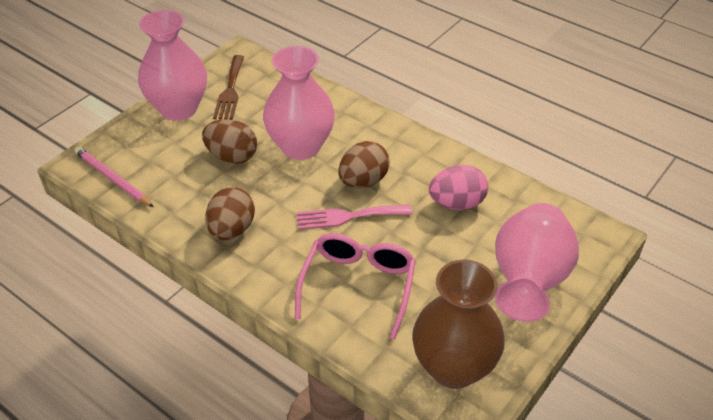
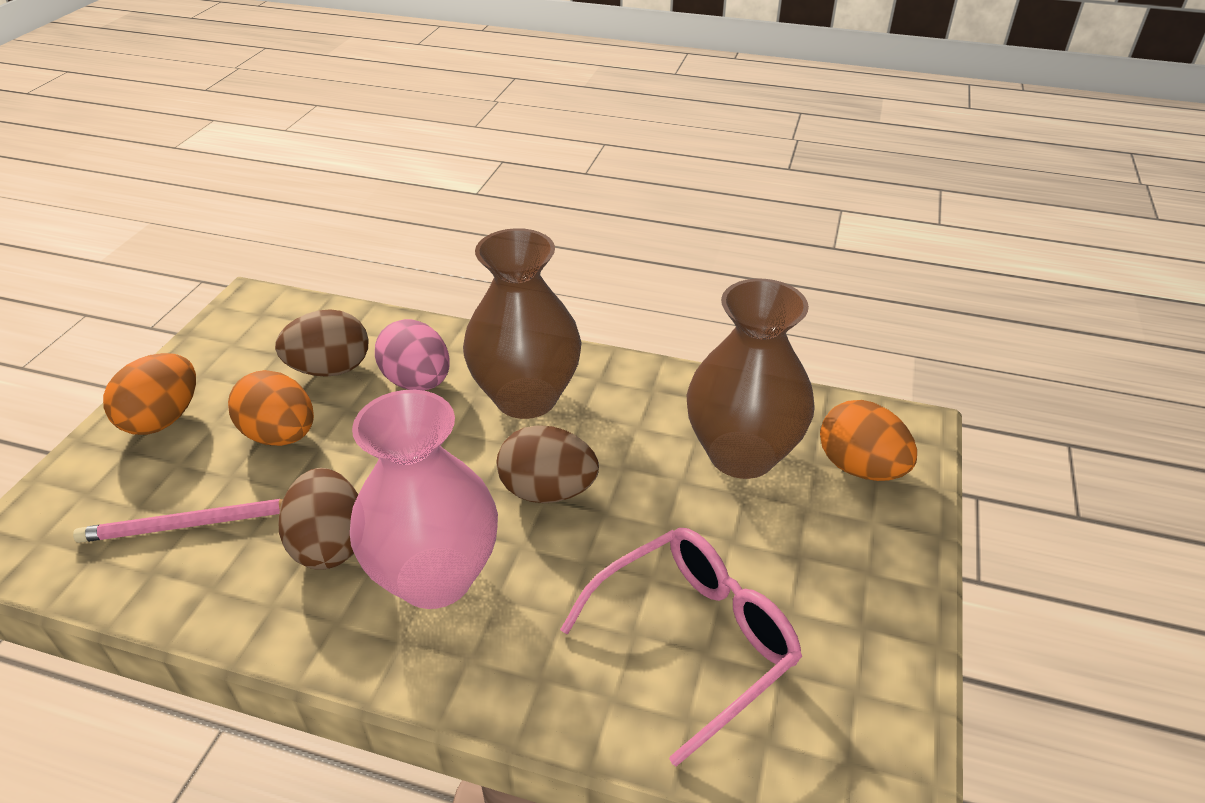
brown fork: 1 -> 0
brown vase: 1 -> 2
orange egg: 0 -> 3
pink fork: 1 -> 0
pink vase: 3 -> 1

